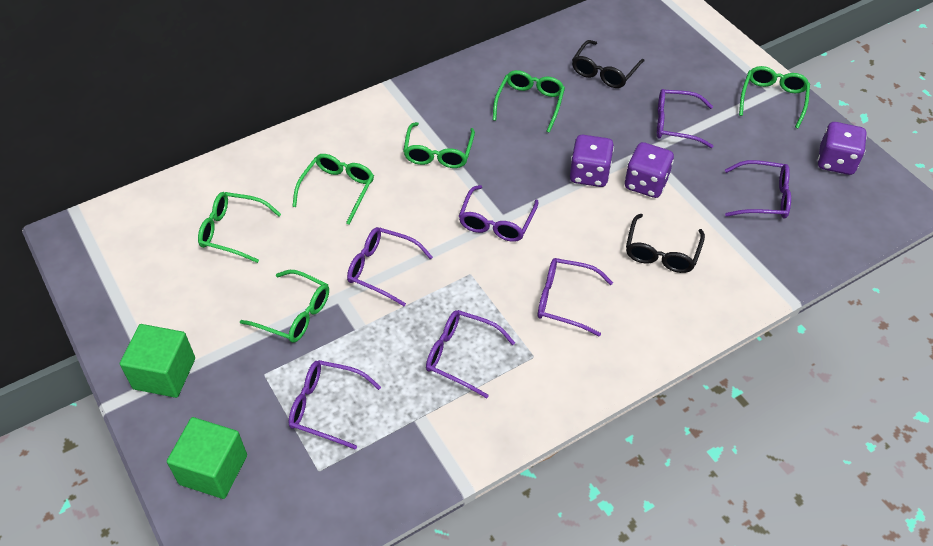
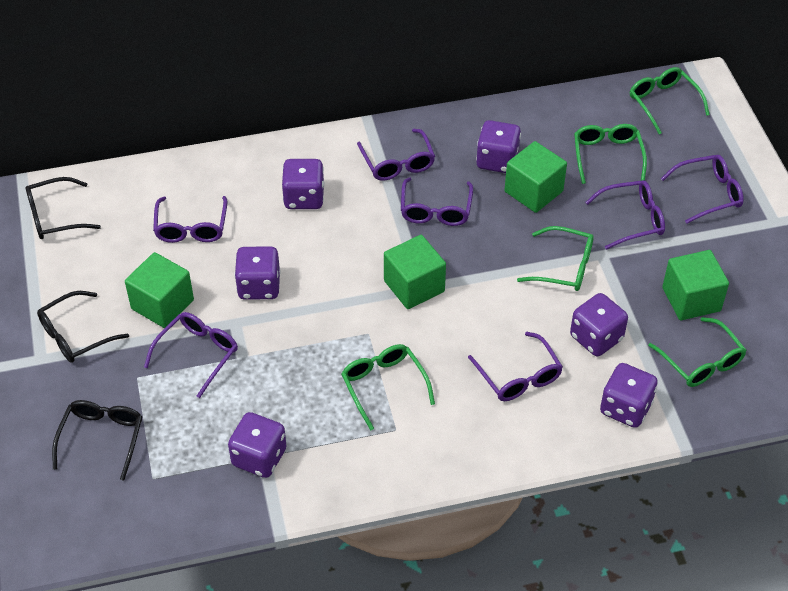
black glasses: 2 -> 3
green cube: 2 -> 4
green glasses: 6 -> 5
purple dice: 3 -> 6

